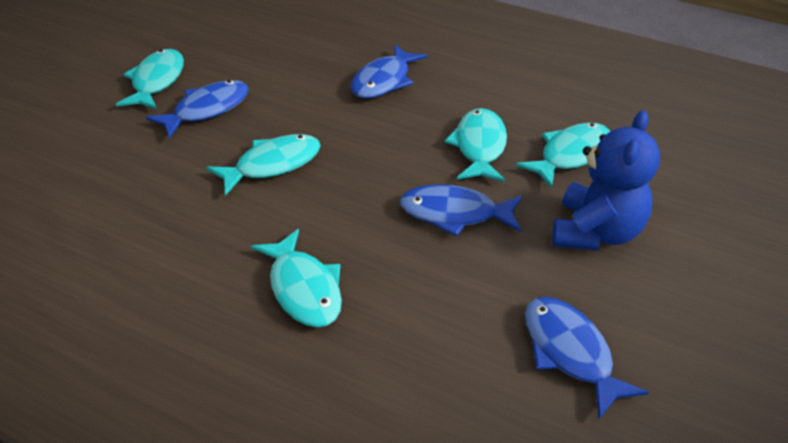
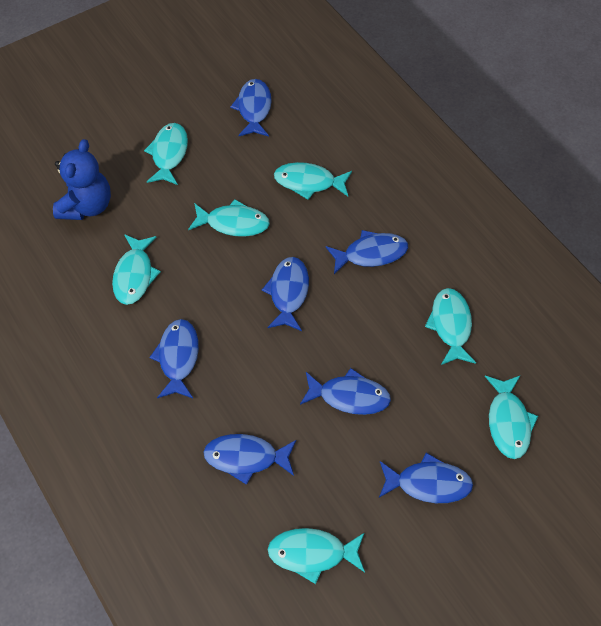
blue fish: 4 -> 7
turquoise fish: 5 -> 7

